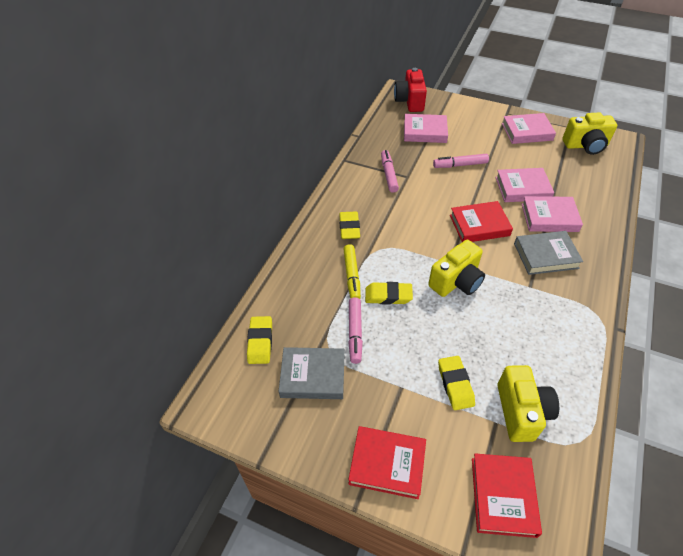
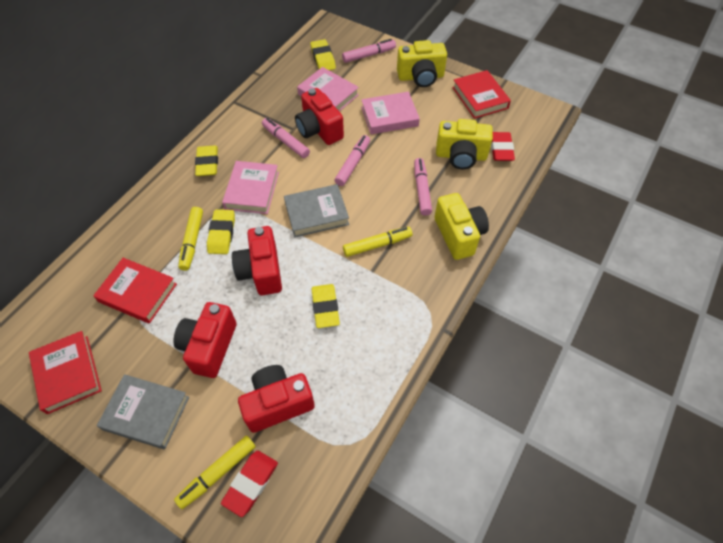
pink book: 4 -> 3
pink marker: 3 -> 4
red camera: 1 -> 4
red eraser: 0 -> 2
yellow marker: 1 -> 3

